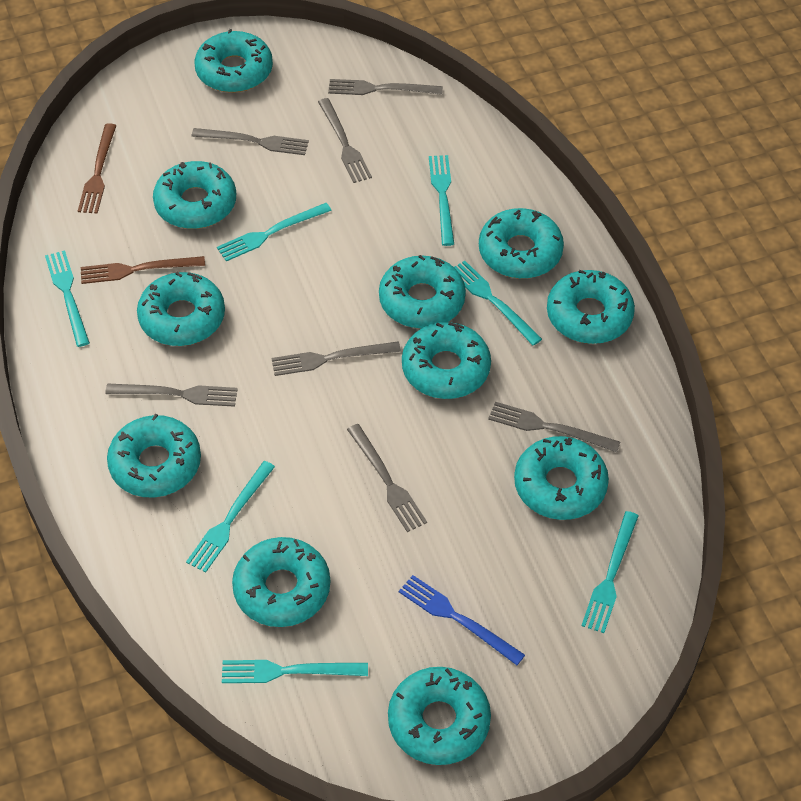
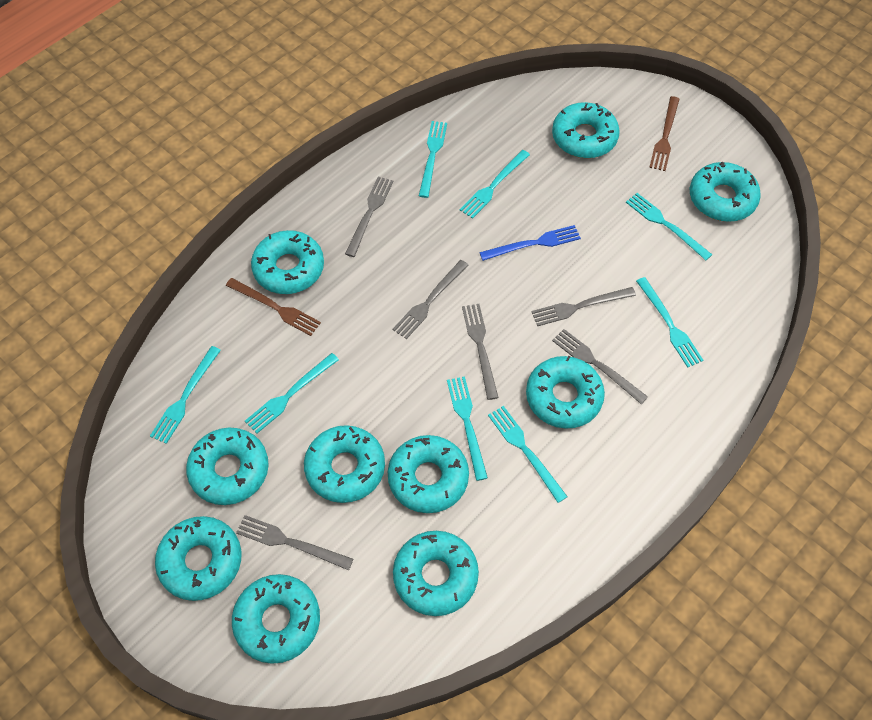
grey fork: 7 -> 6
turquoise donut: 11 -> 10
turquoise fork: 7 -> 8

